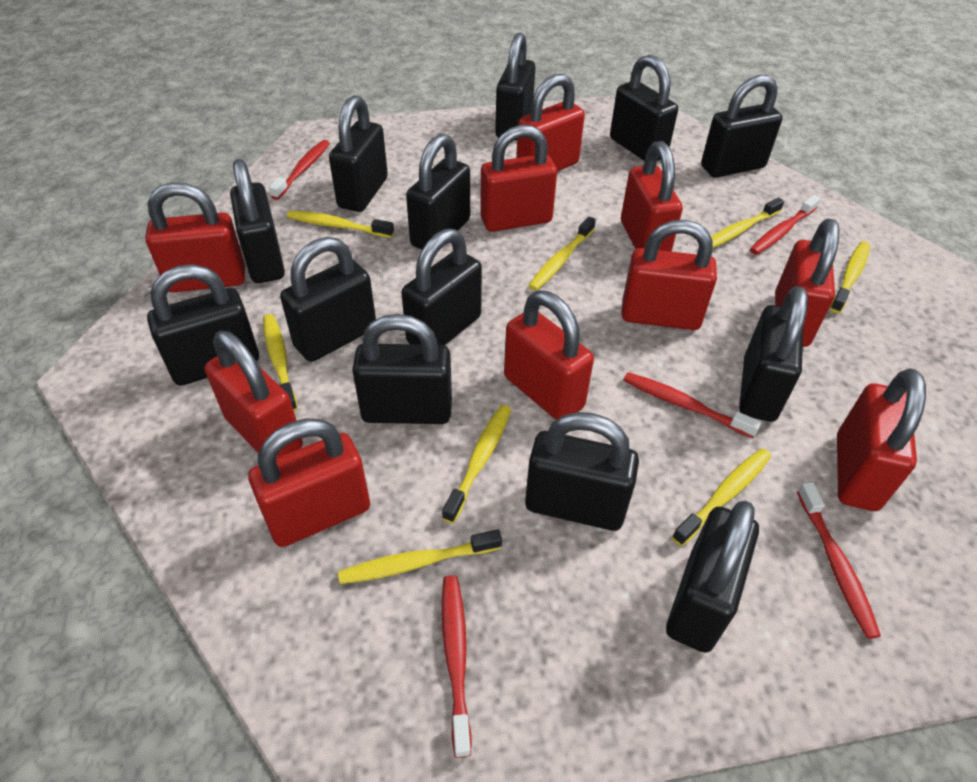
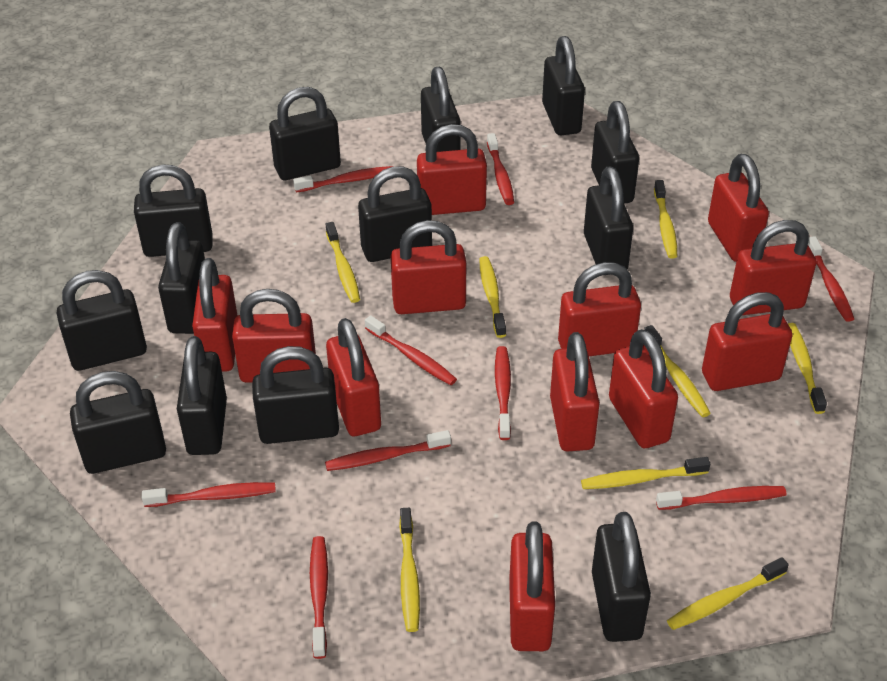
red padlock: 10 -> 12
red toothbrush: 5 -> 9

